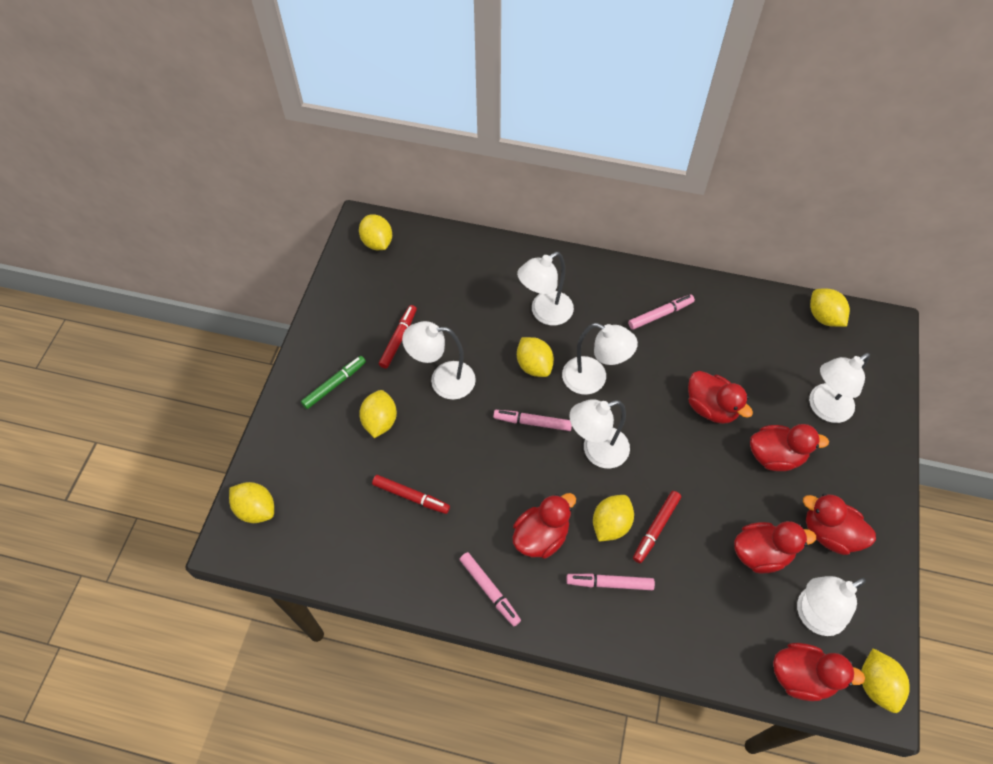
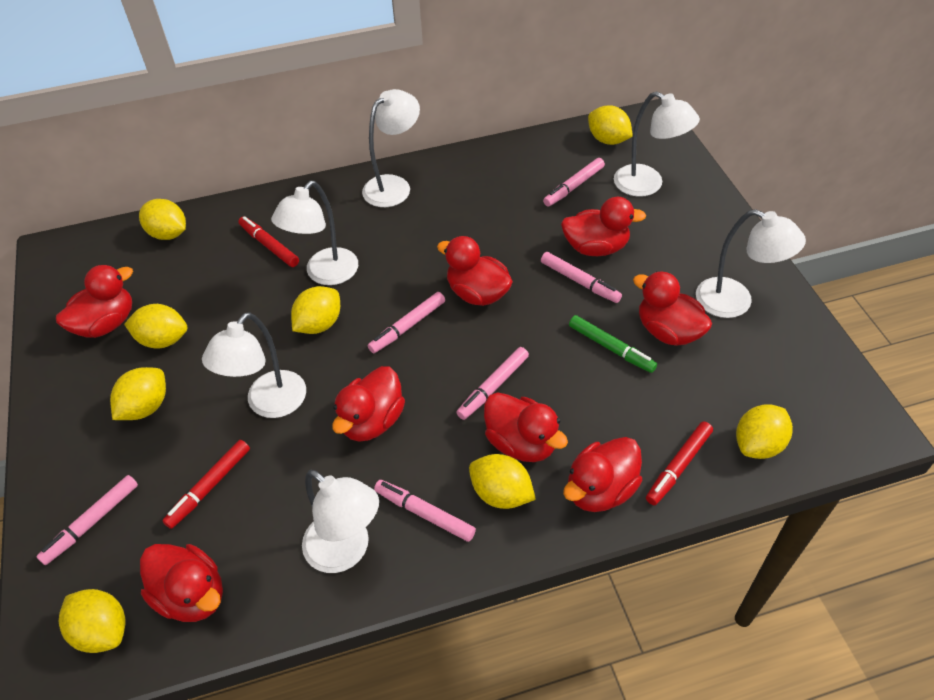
pink marker: 4 -> 6
red duck: 6 -> 8
yellow lemon: 7 -> 8

